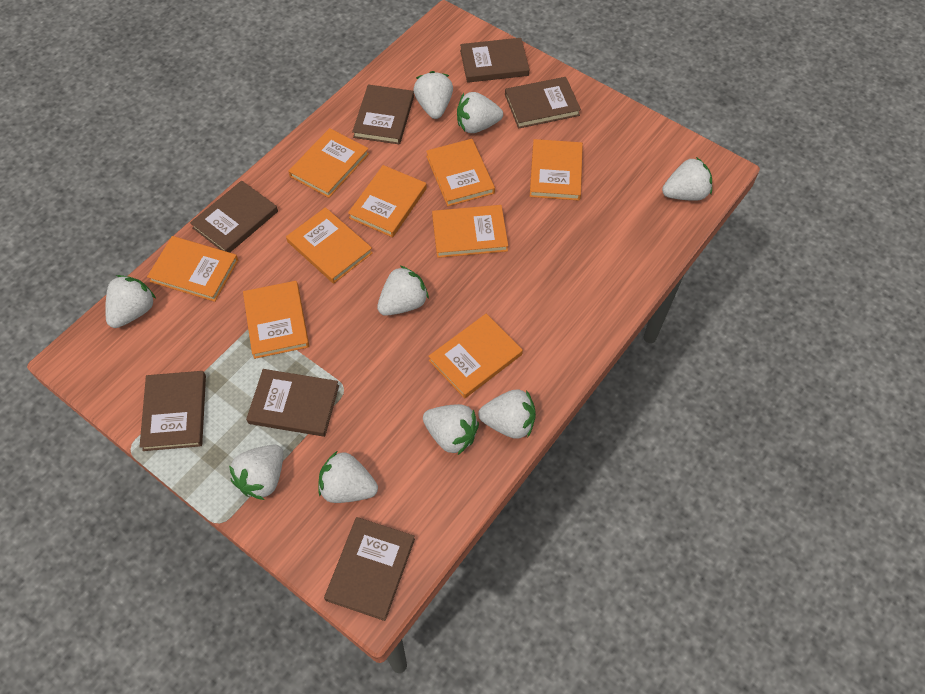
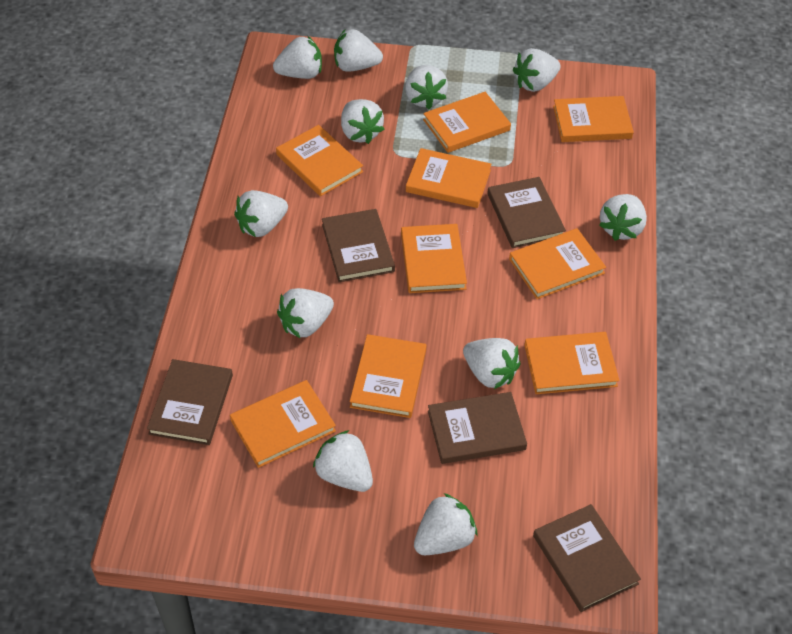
brown book: 7 -> 5
white strawberry: 9 -> 11

